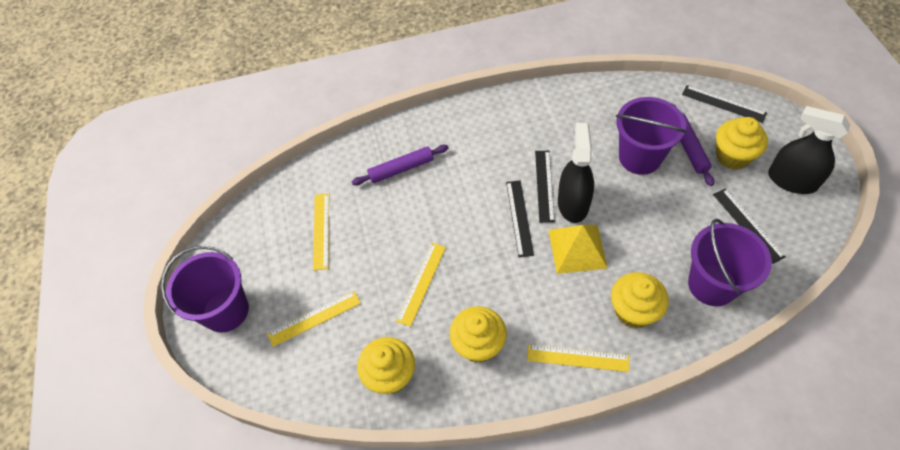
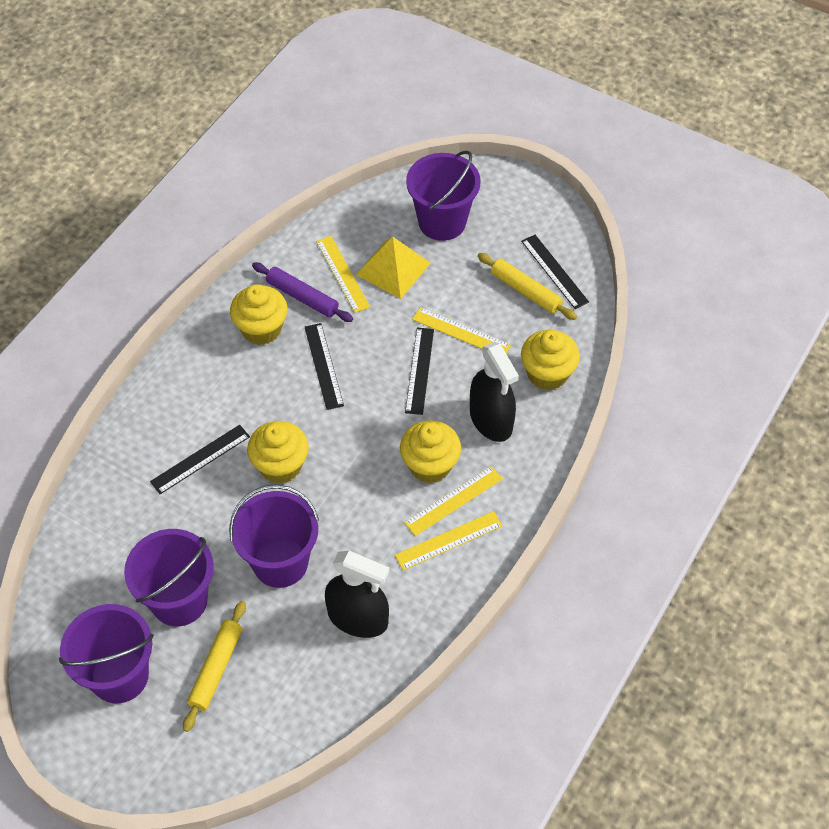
purple bucket: 3 -> 4
purple rolling pin: 2 -> 1
yellow rolling pin: 0 -> 2

